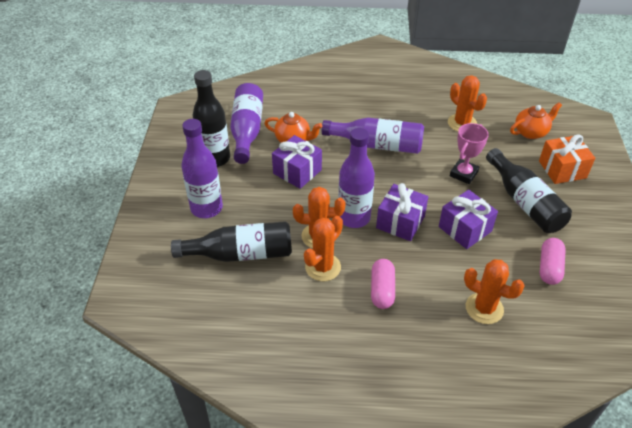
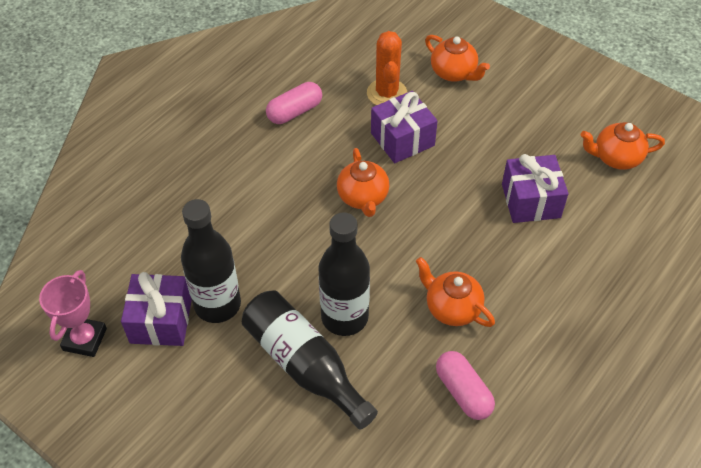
orange cactus: 4 -> 1
orange gift: 1 -> 0
orange teapot: 2 -> 4
purple bottle: 4 -> 0

